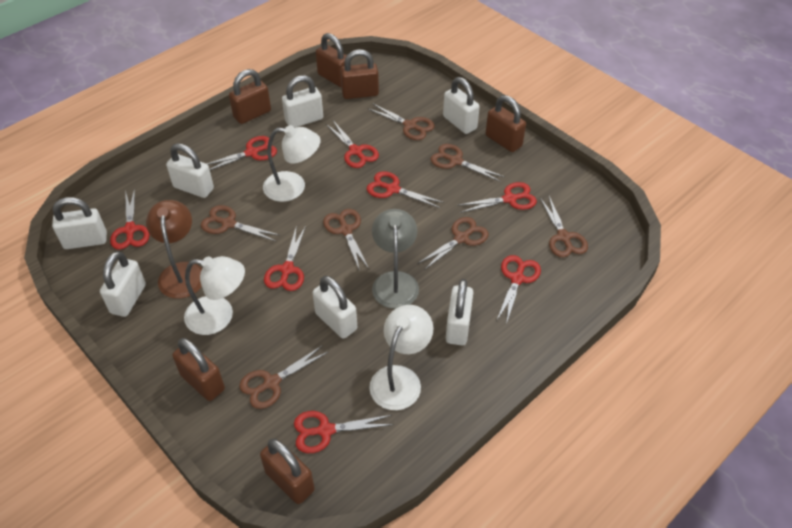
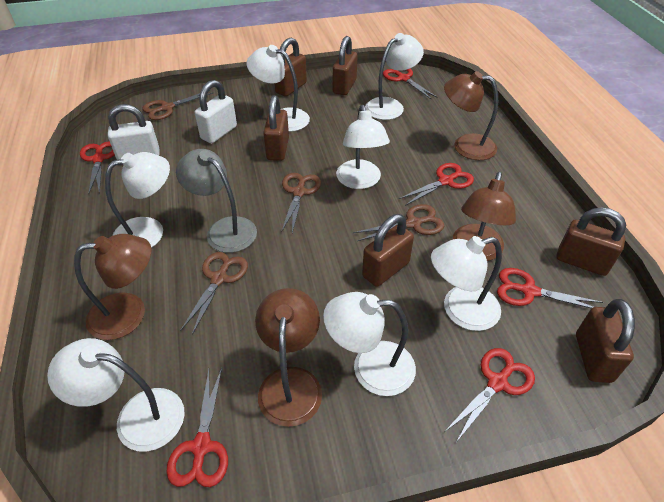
brown lamp: 1 -> 4
brown scissors: 7 -> 4
red scissors: 8 -> 6
white lamp: 3 -> 7
white padlock: 7 -> 2

